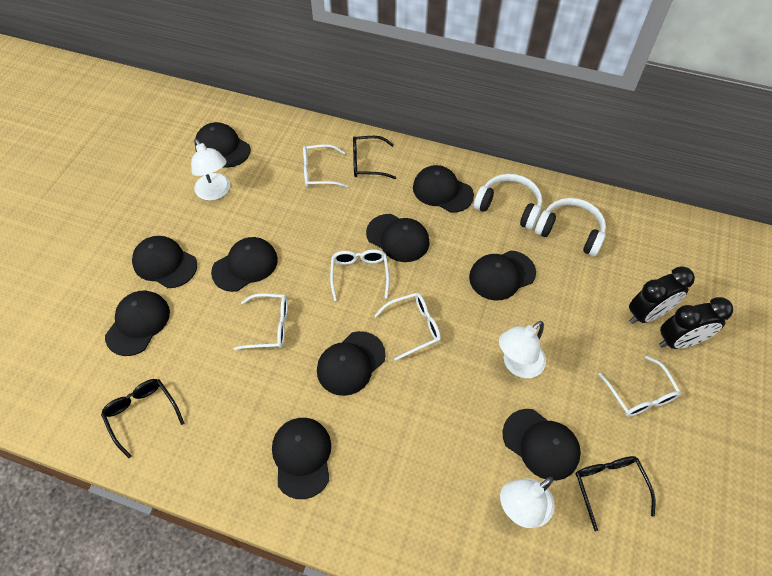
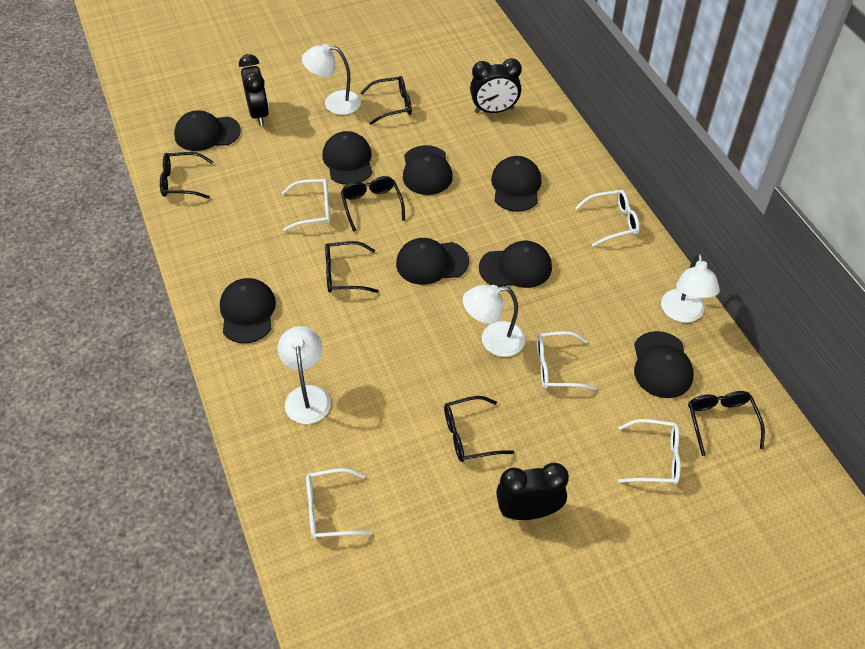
black cap: 10 -> 8
black clock: 2 -> 3
black glasses: 3 -> 6
white headphones: 2 -> 0
white lamp: 3 -> 4

